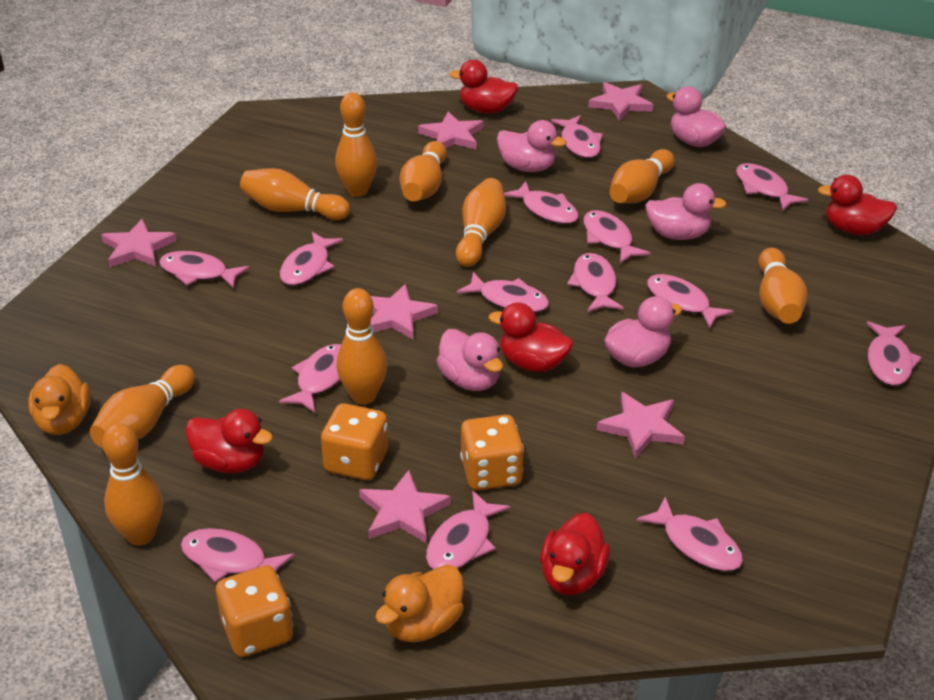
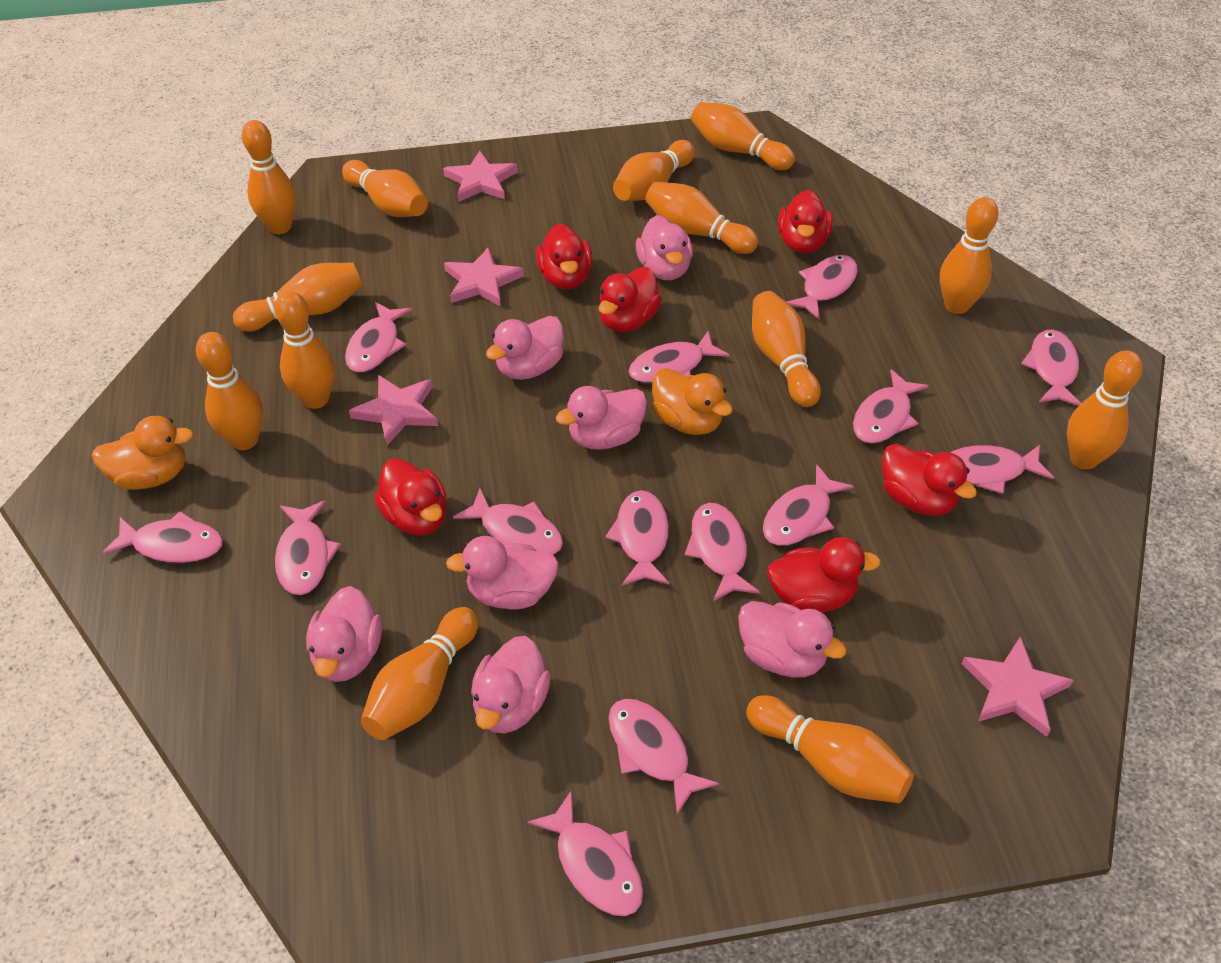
orange bowling pin: 9 -> 13
orange dice: 3 -> 0
pink duck: 5 -> 7
pink star: 6 -> 4
red duck: 5 -> 6

